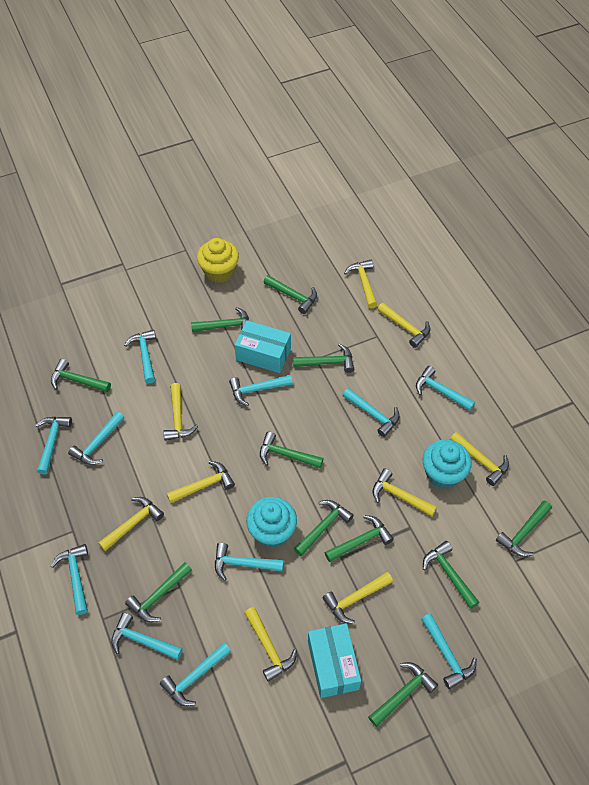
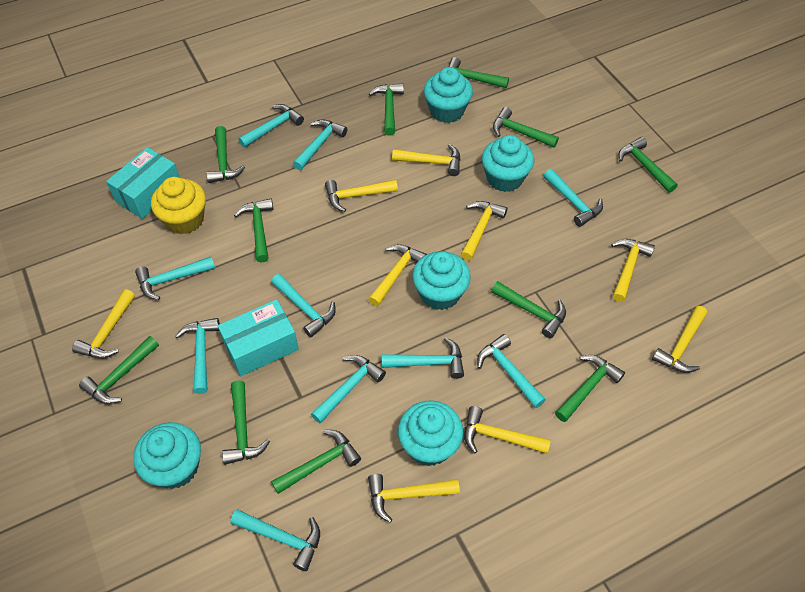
turquoise cupcake: 2 -> 5
turquoise hammer: 11 -> 10

